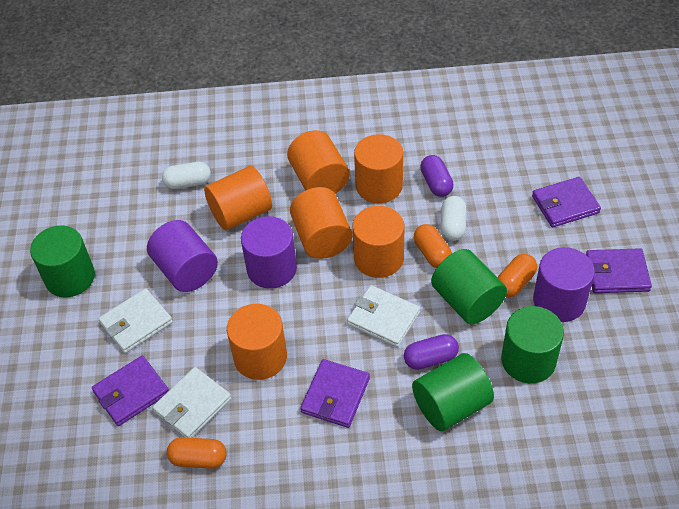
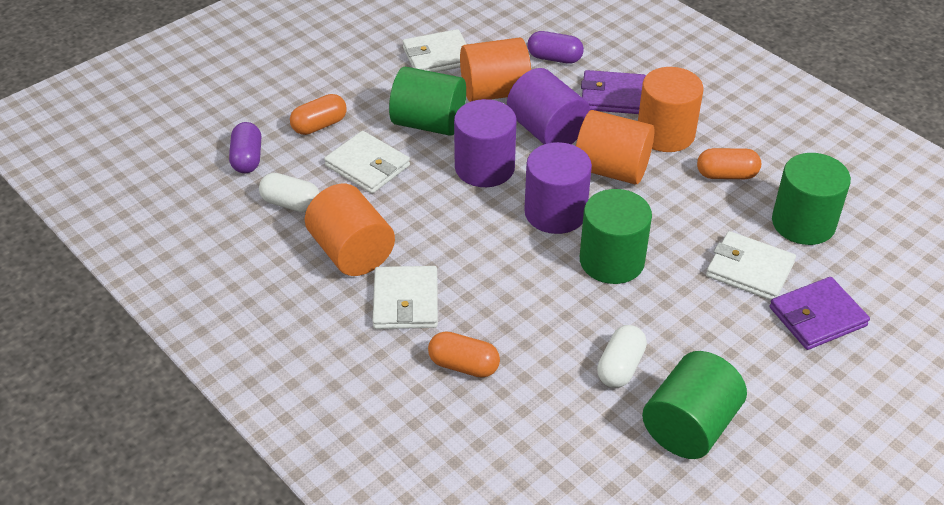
orange cylinder: 6 -> 4
purple wallet: 4 -> 2
white wallet: 3 -> 4

